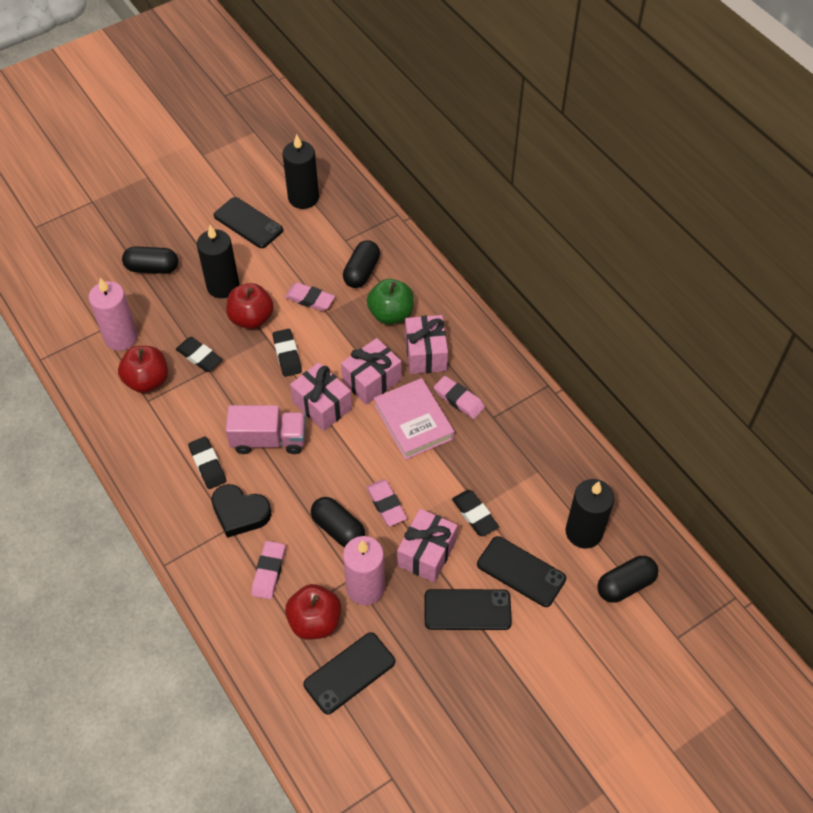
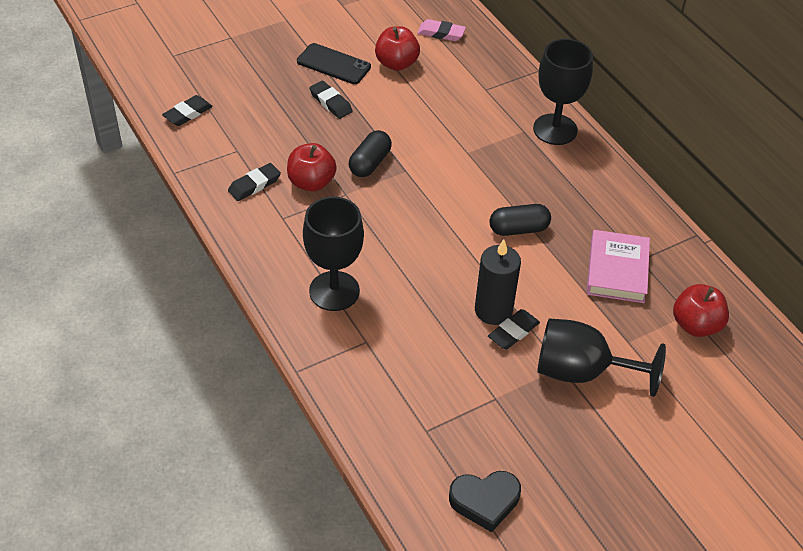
black candle: 3 -> 1
black capsule: 4 -> 2
black goblet: 0 -> 3
black phone: 4 -> 1
green apple: 1 -> 0
pink candle: 2 -> 0
pink eraser: 4 -> 1
pink gift: 4 -> 0
pink truck: 1 -> 0

